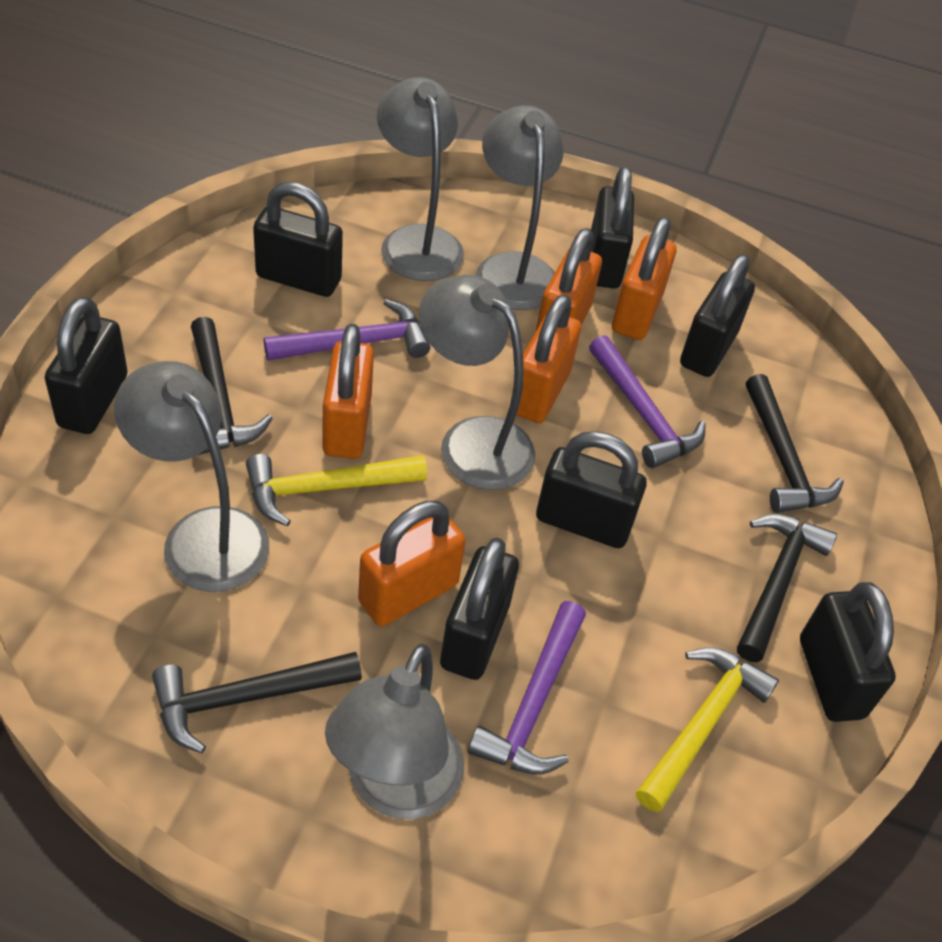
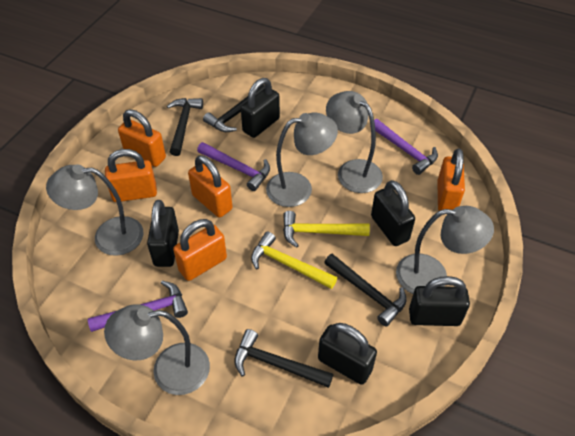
black padlock: 7 -> 5

